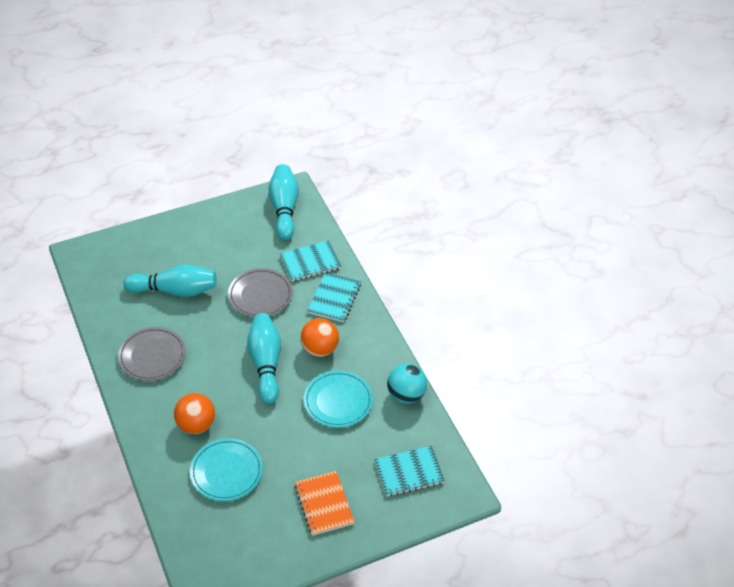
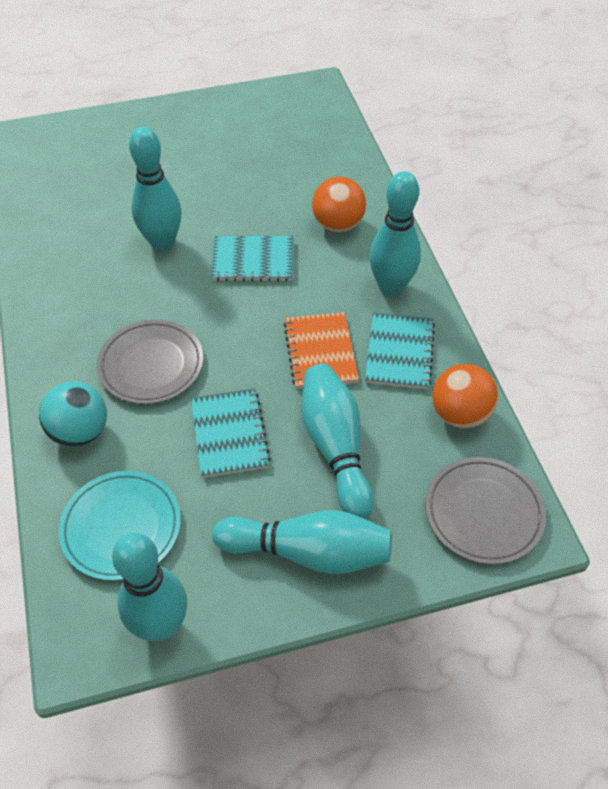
turquoise bowling pin: 3 -> 5
turquoise plate: 2 -> 1

